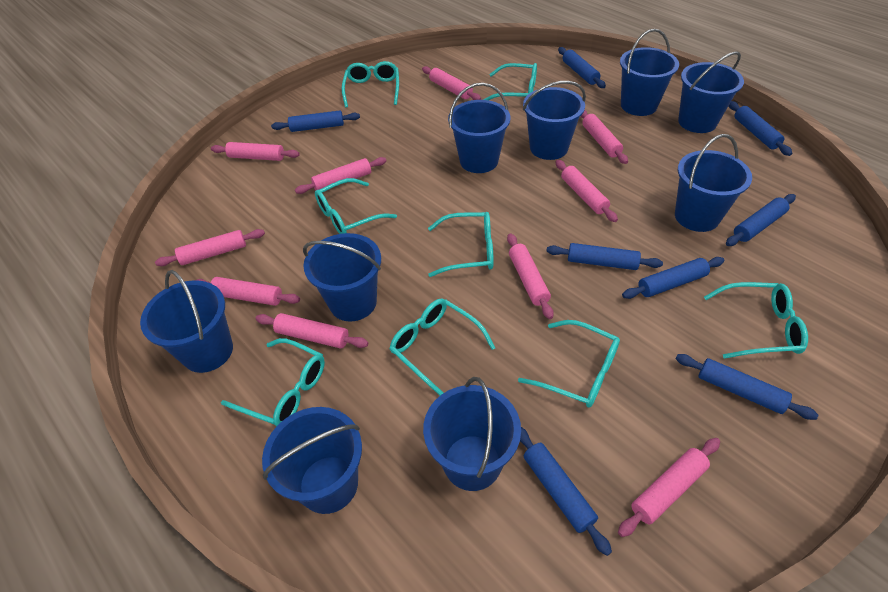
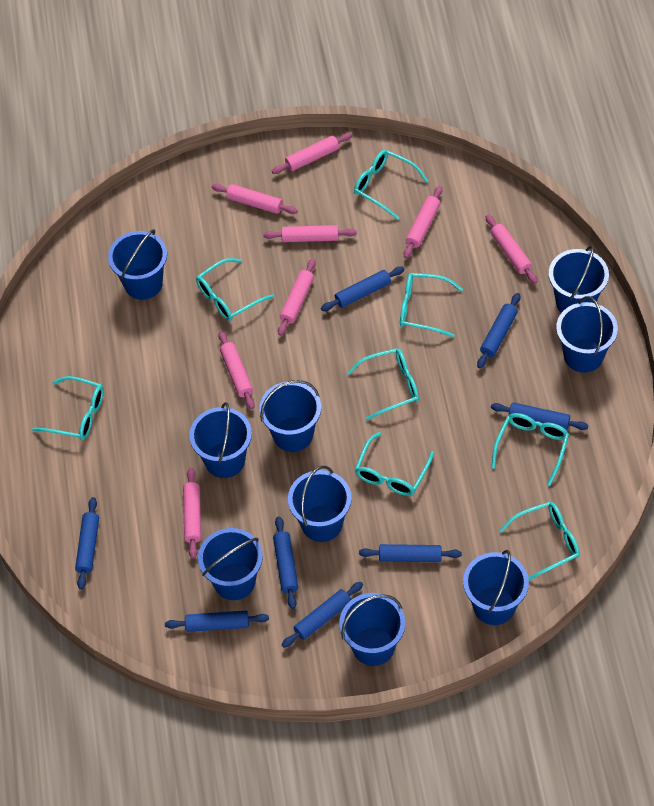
pink rolling pin: 10 -> 8

